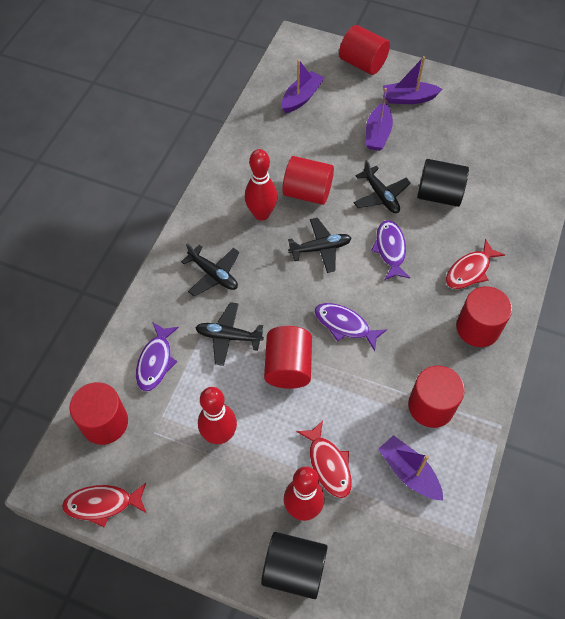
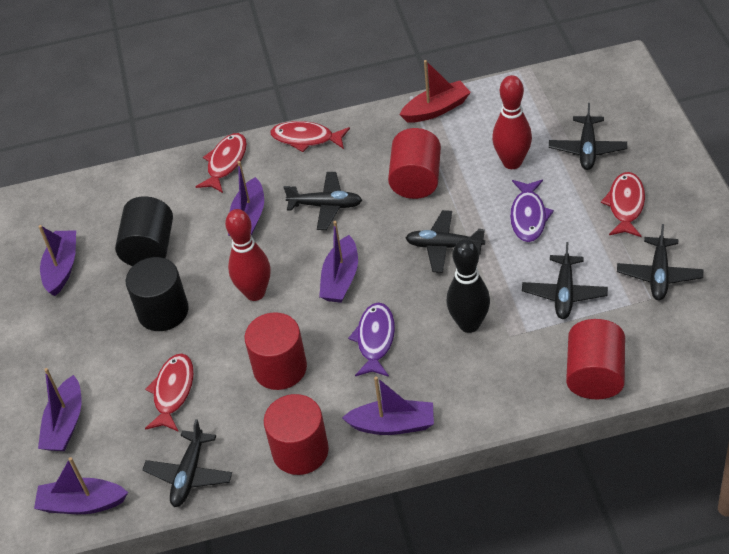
black bowling pin: 0 -> 1
black plane: 4 -> 6
purple boat: 4 -> 6
purple fish: 3 -> 2
red boat: 0 -> 1
red bowling pin: 3 -> 2
red cylinder: 6 -> 4
red fish: 3 -> 4

